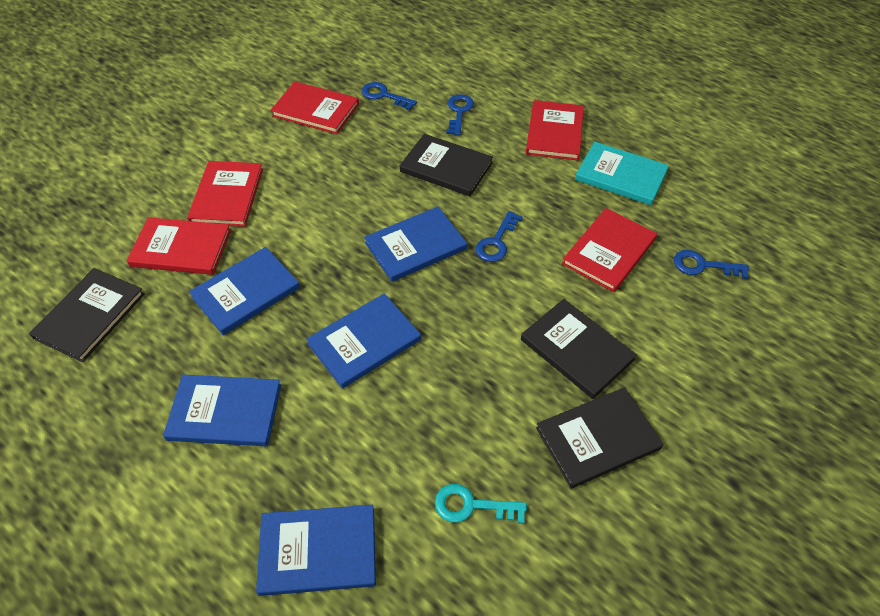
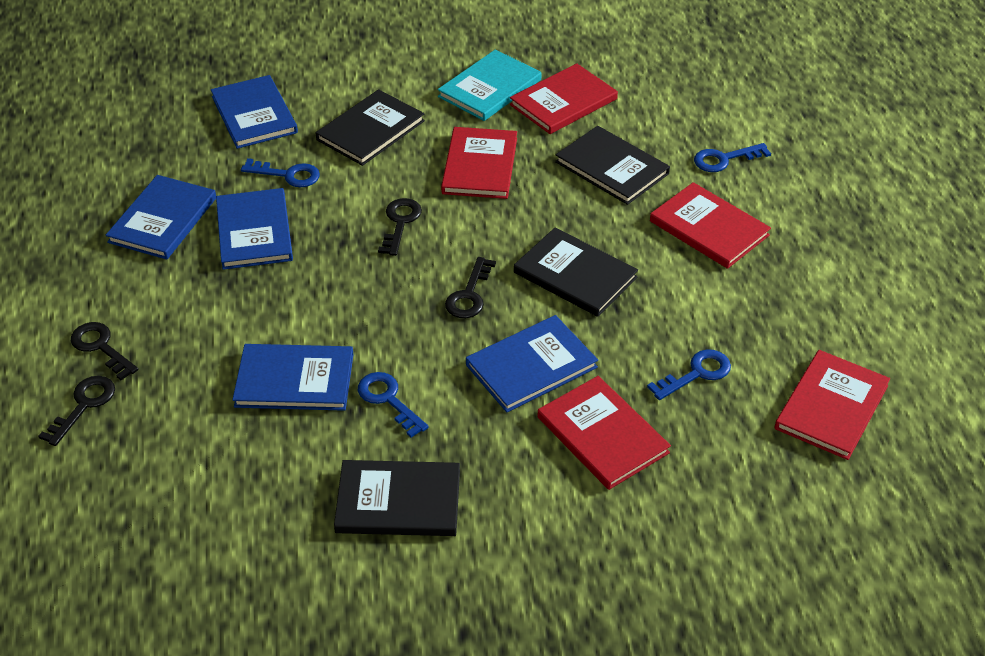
black key: 0 -> 4
turquoise key: 1 -> 0

